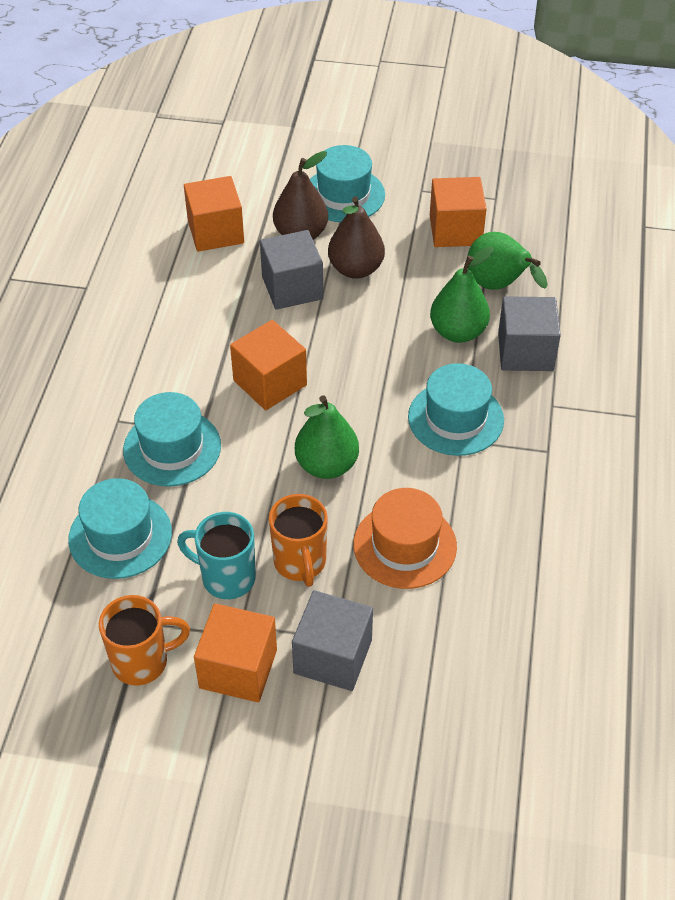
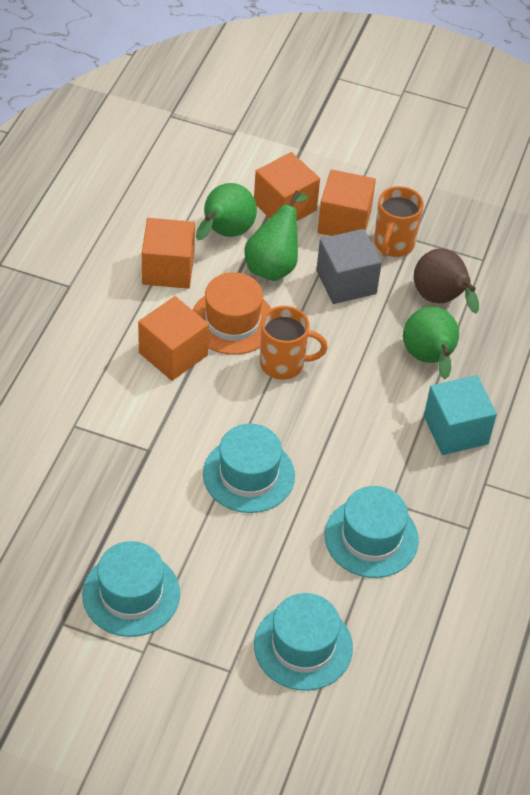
brown pear: 2 -> 1
grey cube: 3 -> 1
turquoise cube: 0 -> 1
turquoise mug: 1 -> 0

